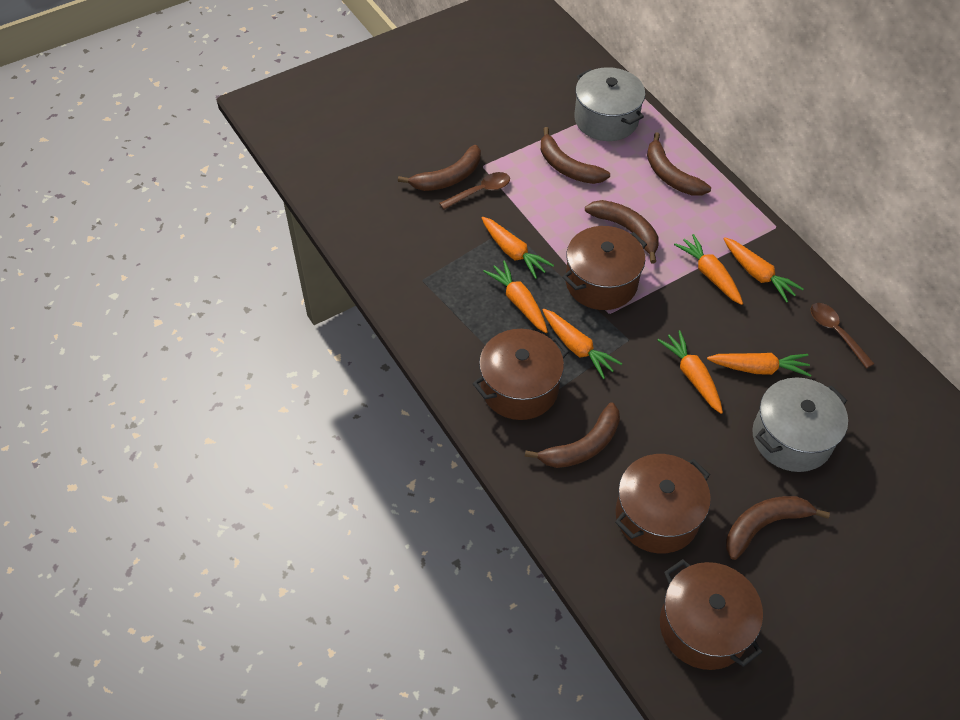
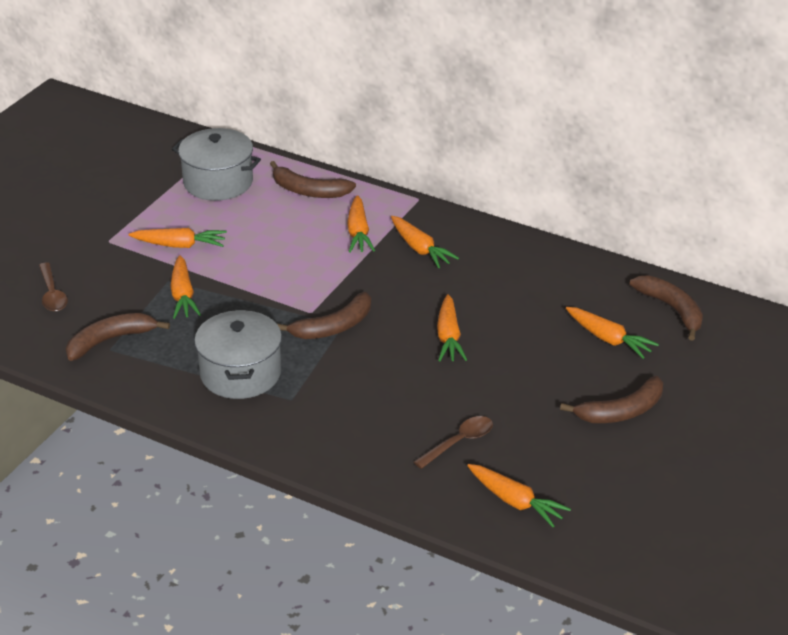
brown banana: 6 -> 5
brown pot: 4 -> 0

